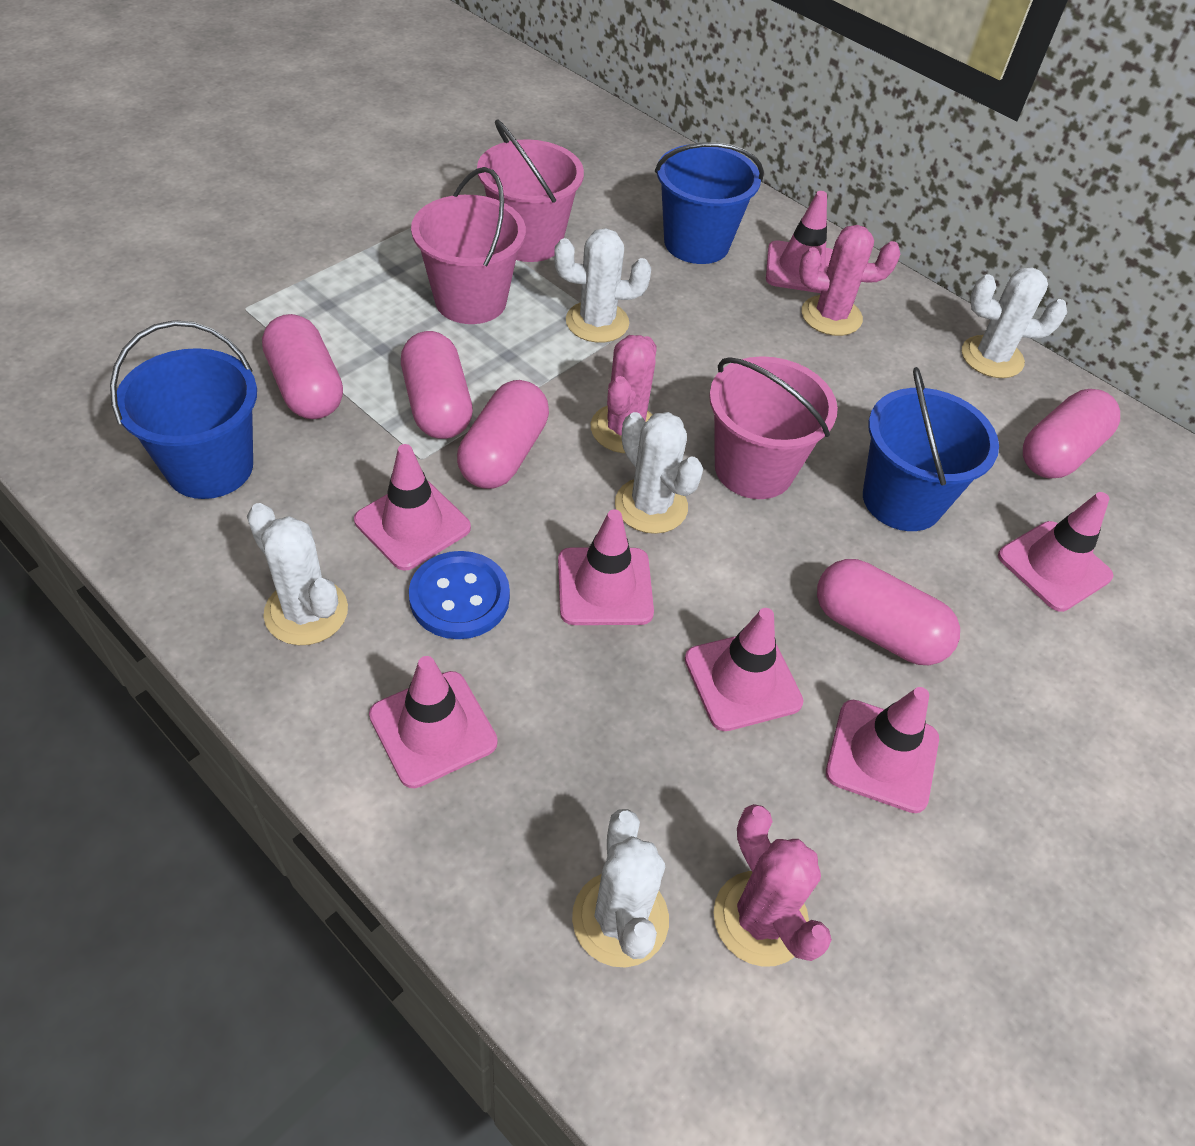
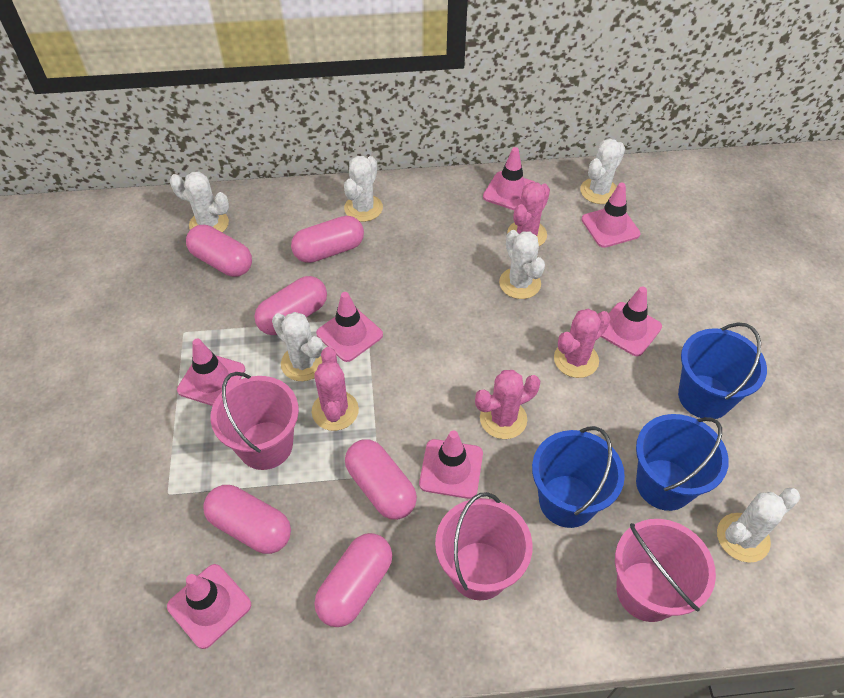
blue button: 1 -> 0
pink cactus: 3 -> 4
pink capsule: 5 -> 6
white cactus: 5 -> 6

